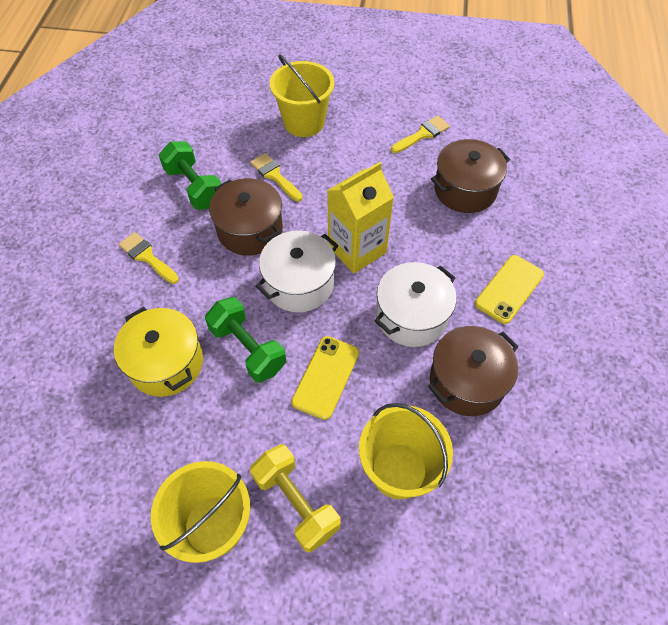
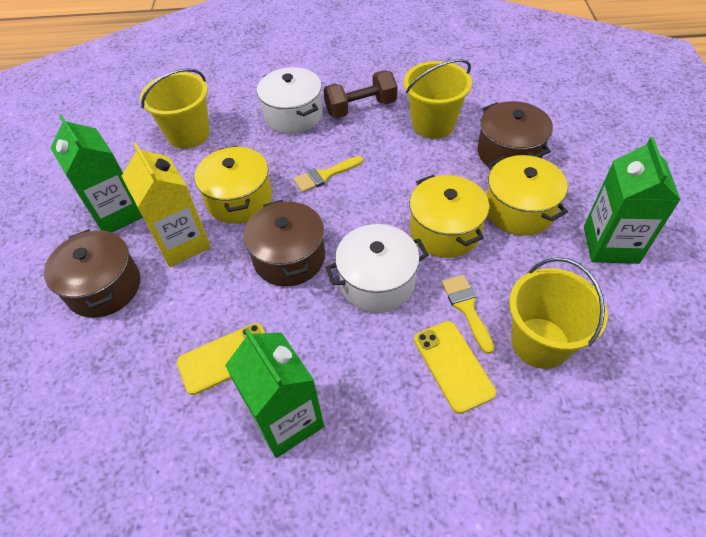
brown dumbbell: 0 -> 1
green carton: 0 -> 3
green dumbbell: 2 -> 0
yellow brush: 3 -> 2
yellow dumbbell: 1 -> 0
yellow pot: 1 -> 3

